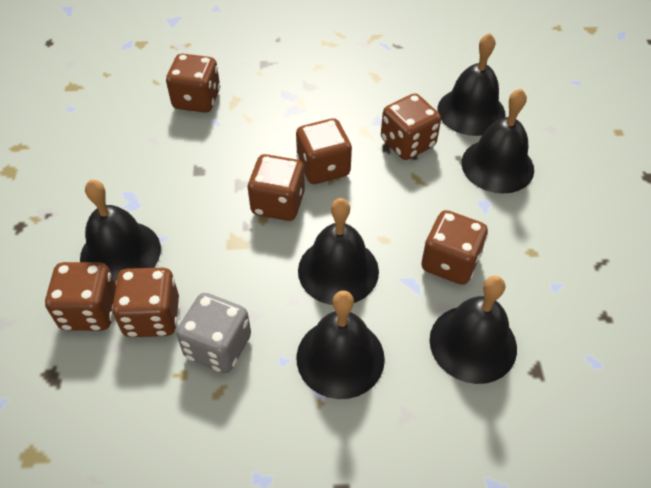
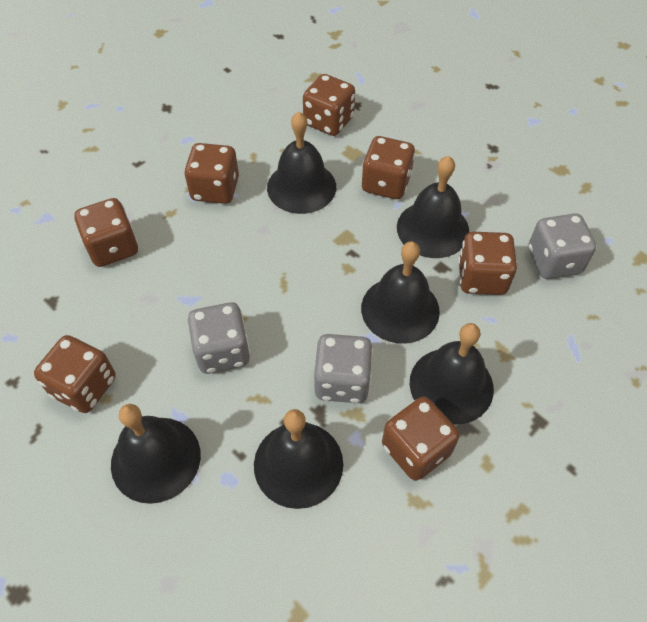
grey dice: 1 -> 3

